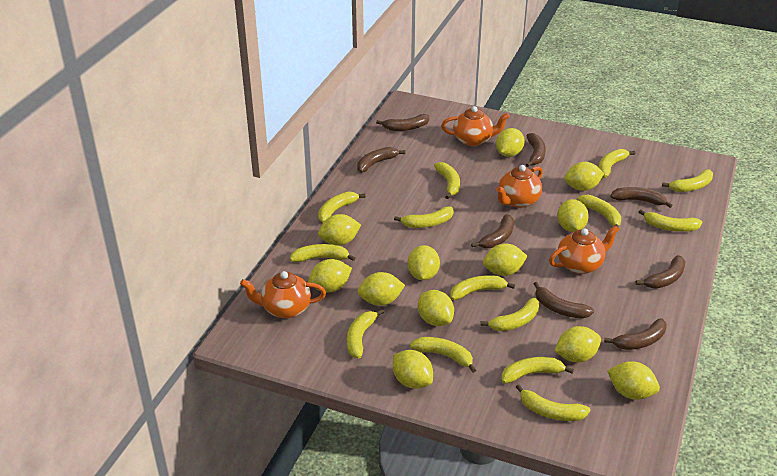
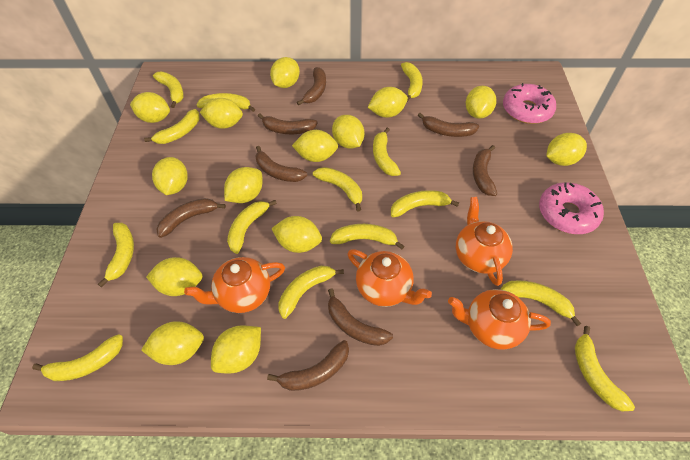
pink donut: 0 -> 2
yellow lemon: 12 -> 14

